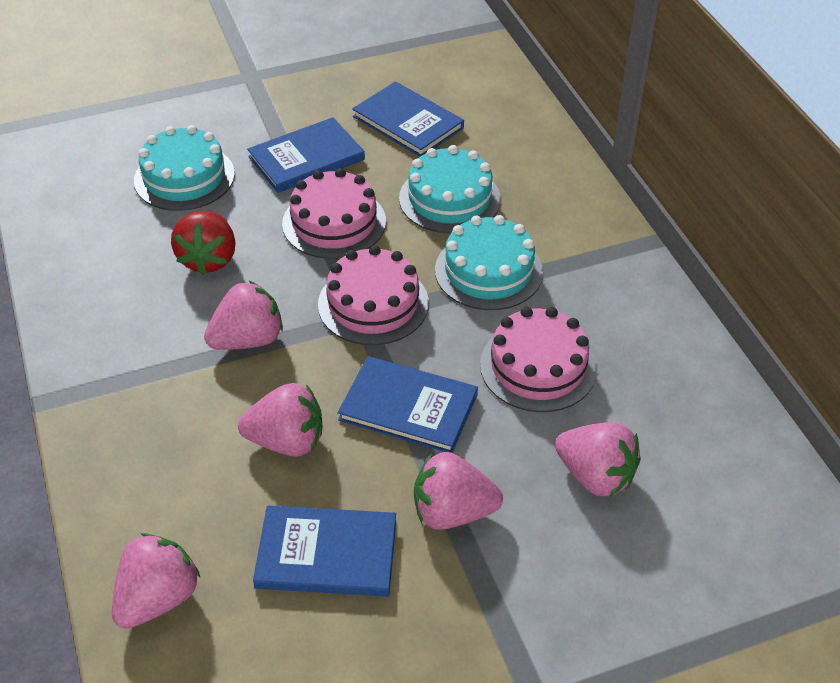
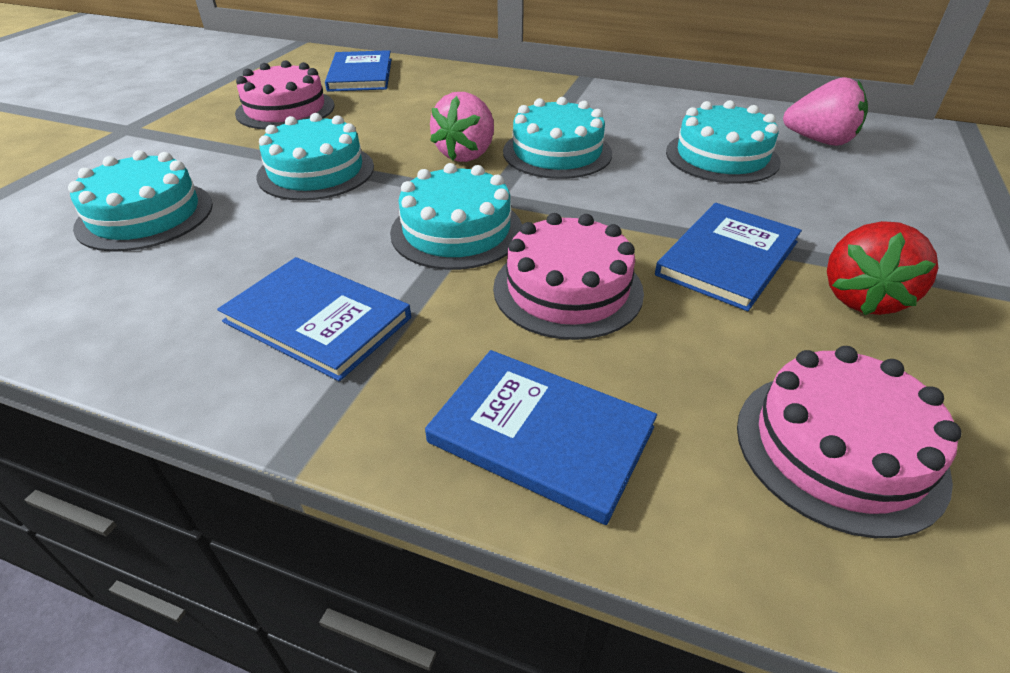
pink strawberry: 5 -> 2
turquoise cake: 3 -> 5

